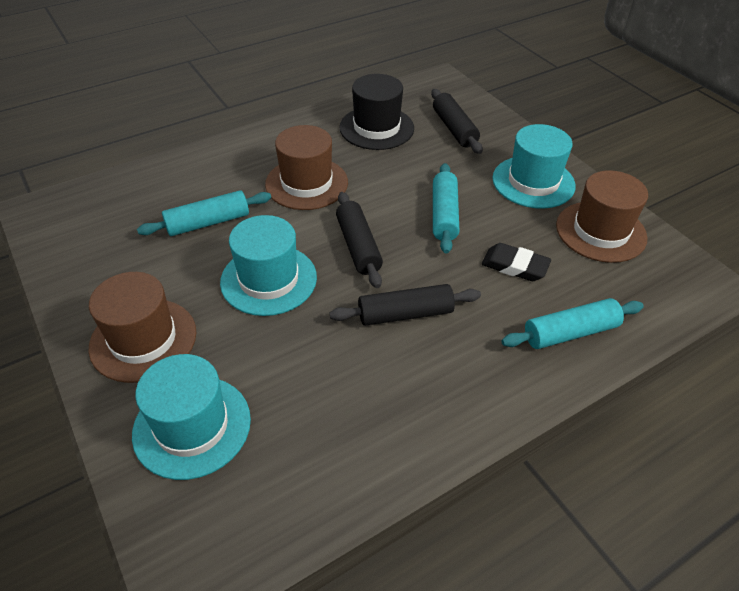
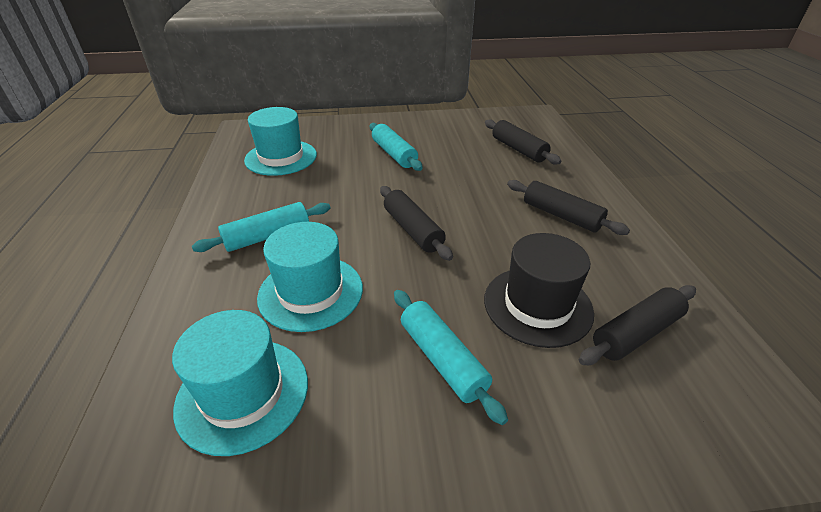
black eraser: 1 -> 0
black rolling pin: 3 -> 4
brown hat: 3 -> 0

